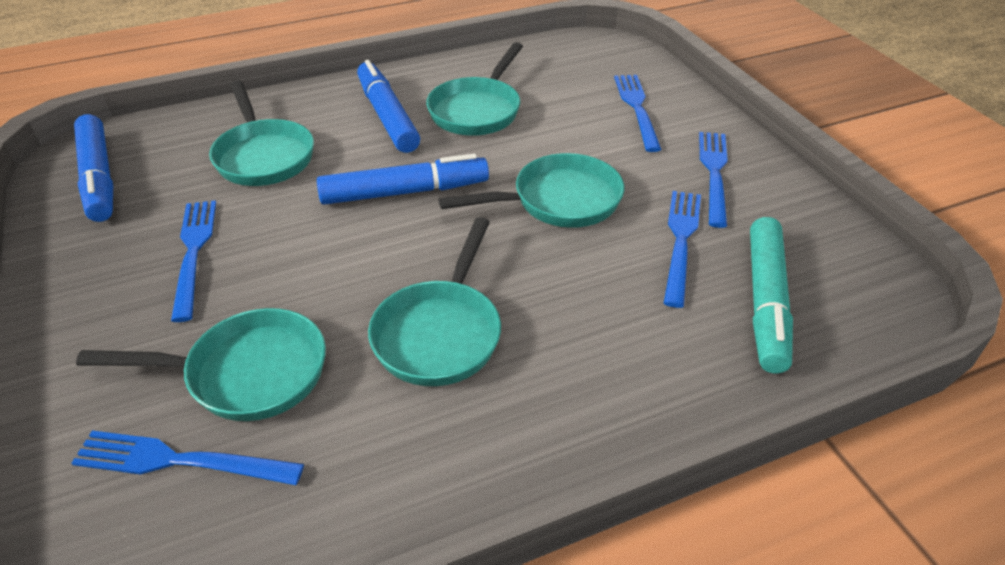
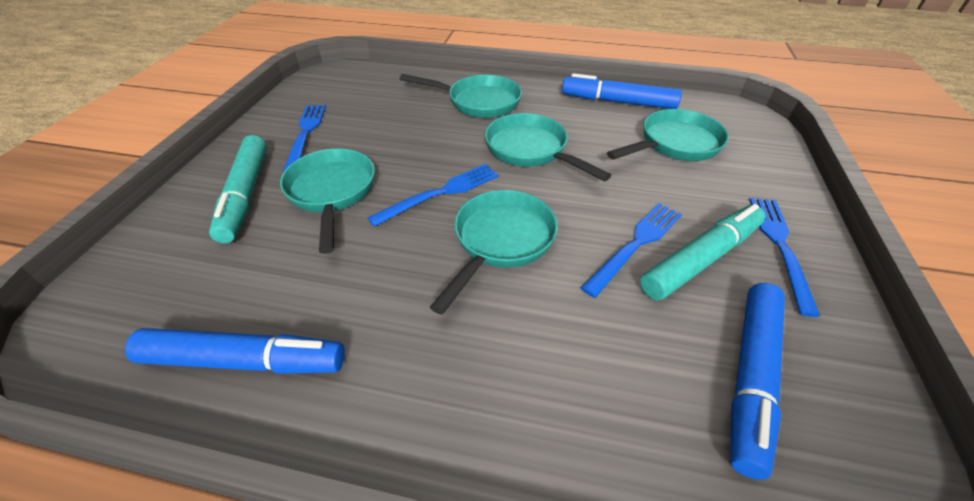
blue fork: 5 -> 4
turquoise marker: 1 -> 2

